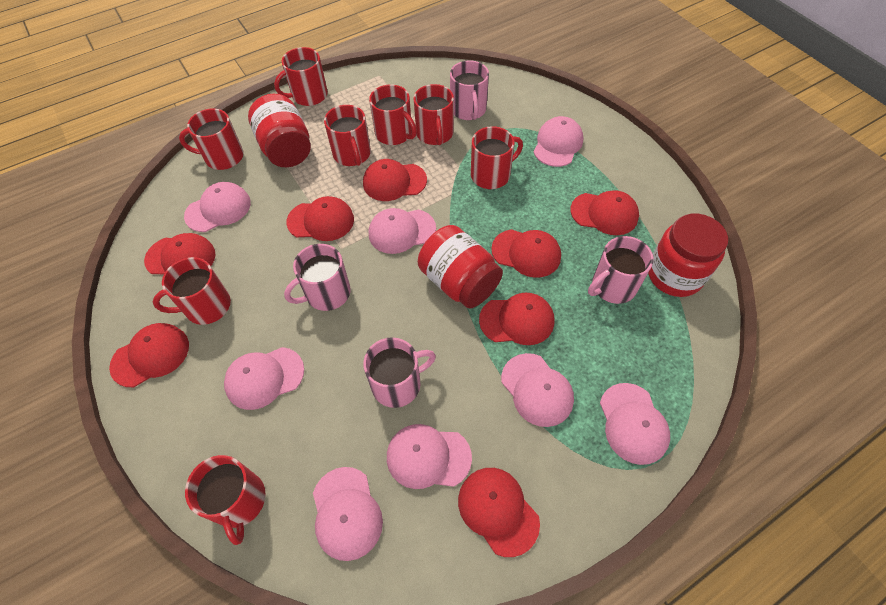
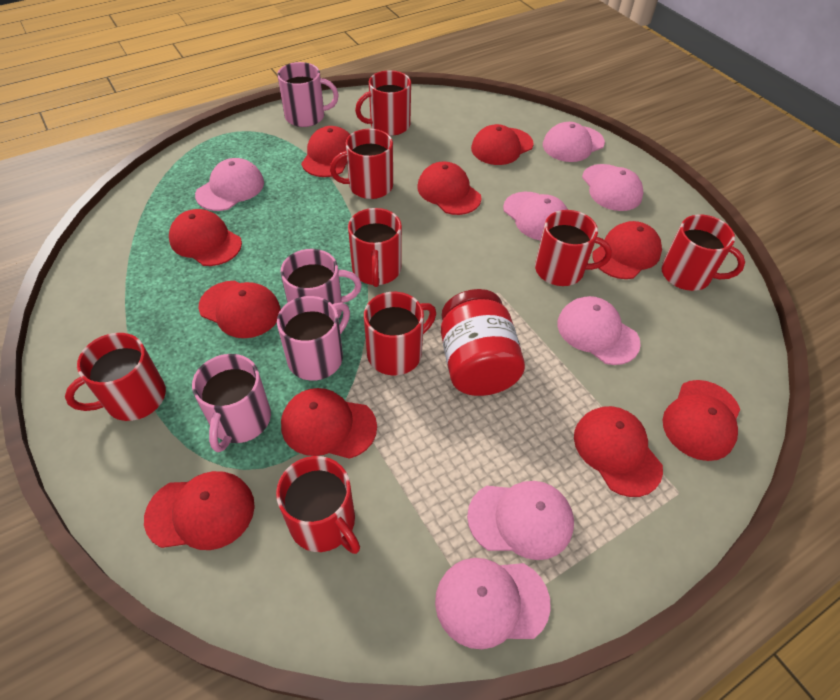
pink cap: 8 -> 7
red cap: 8 -> 10
red jar: 3 -> 1

